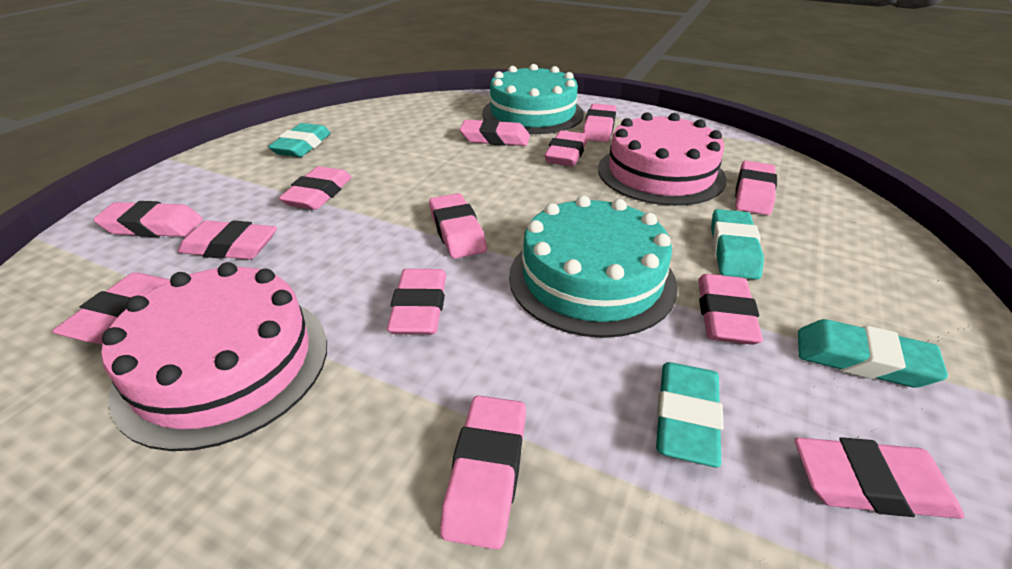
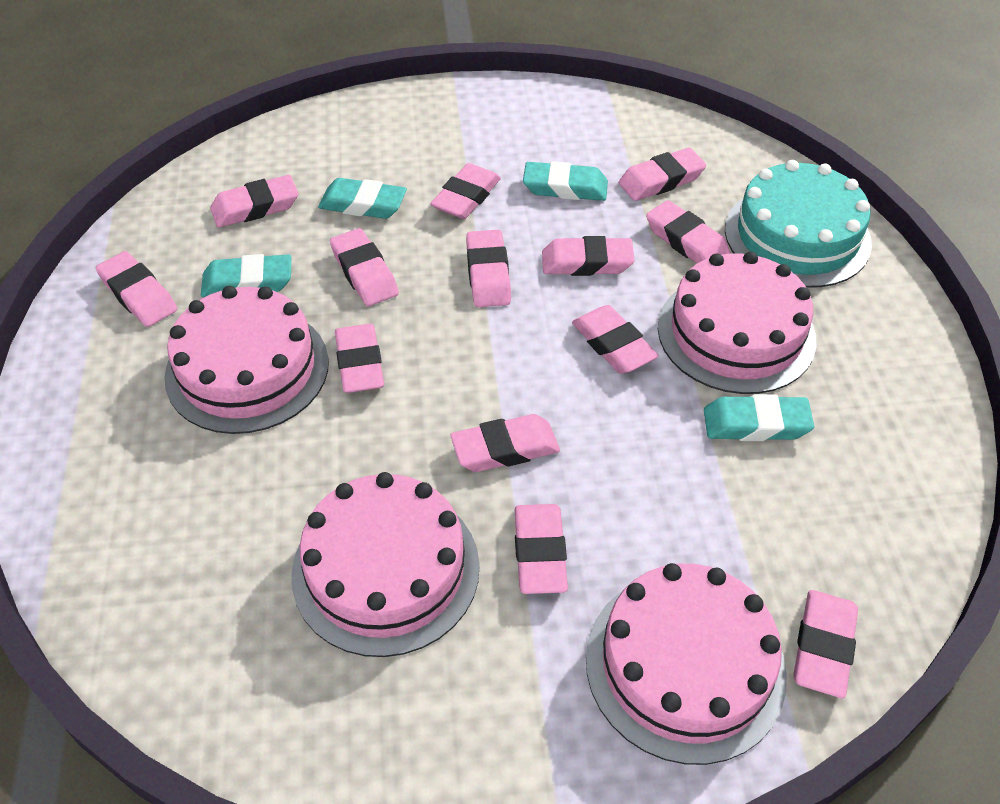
pink cake: 2 -> 4
turquoise cake: 2 -> 1

